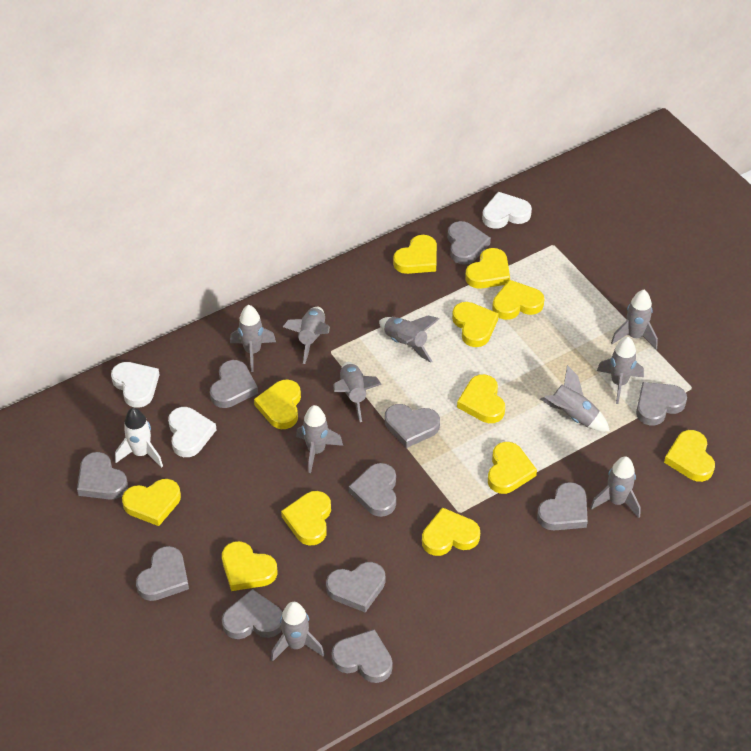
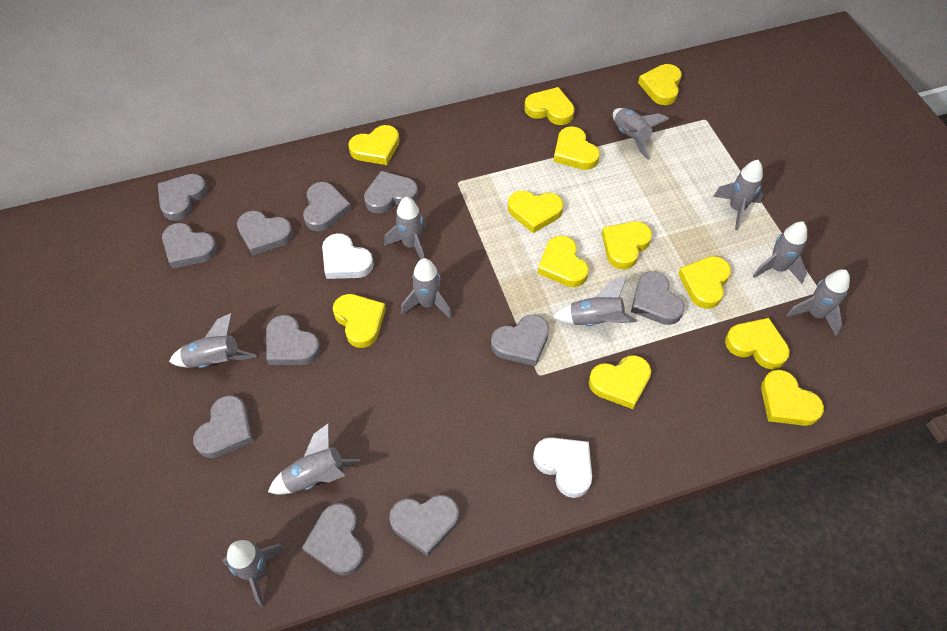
white heart: 3 -> 2
white rocket: 1 -> 0

